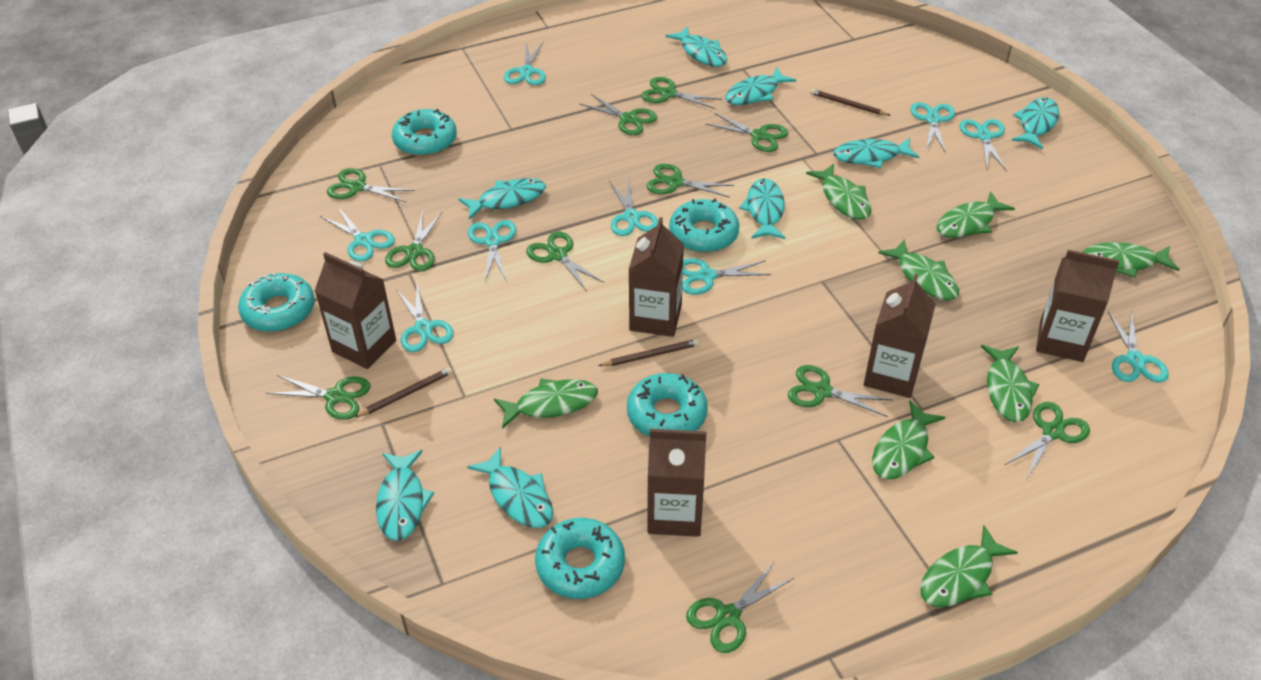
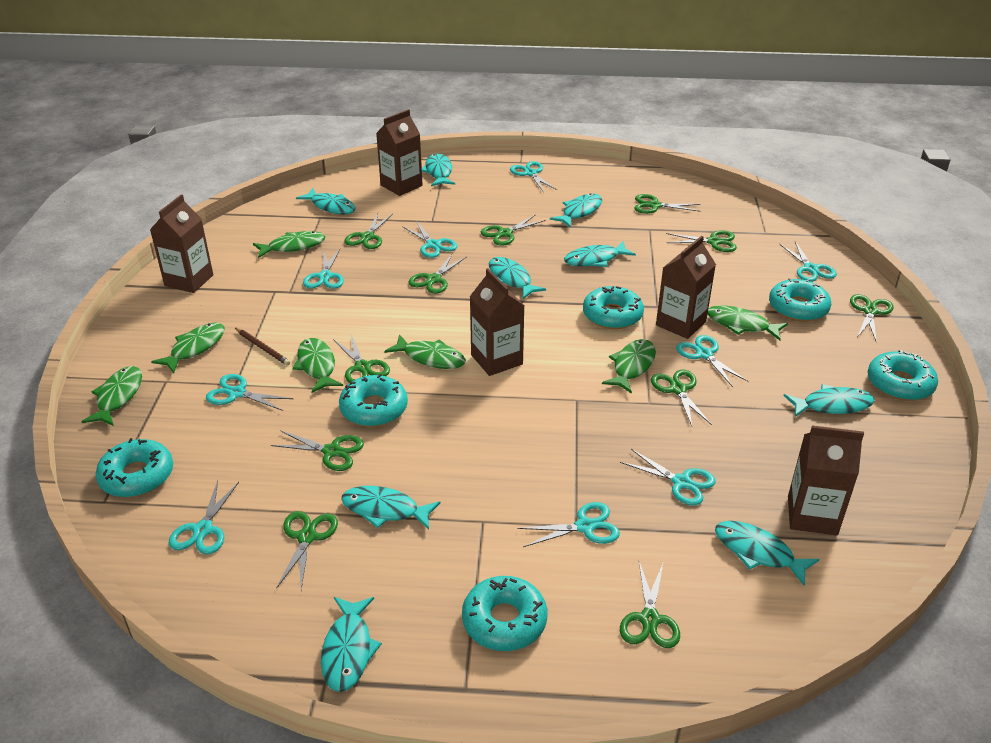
brown pencil: 3 -> 1
green fish: 8 -> 7
turquoise donut: 5 -> 6
turquoise fish: 8 -> 9

